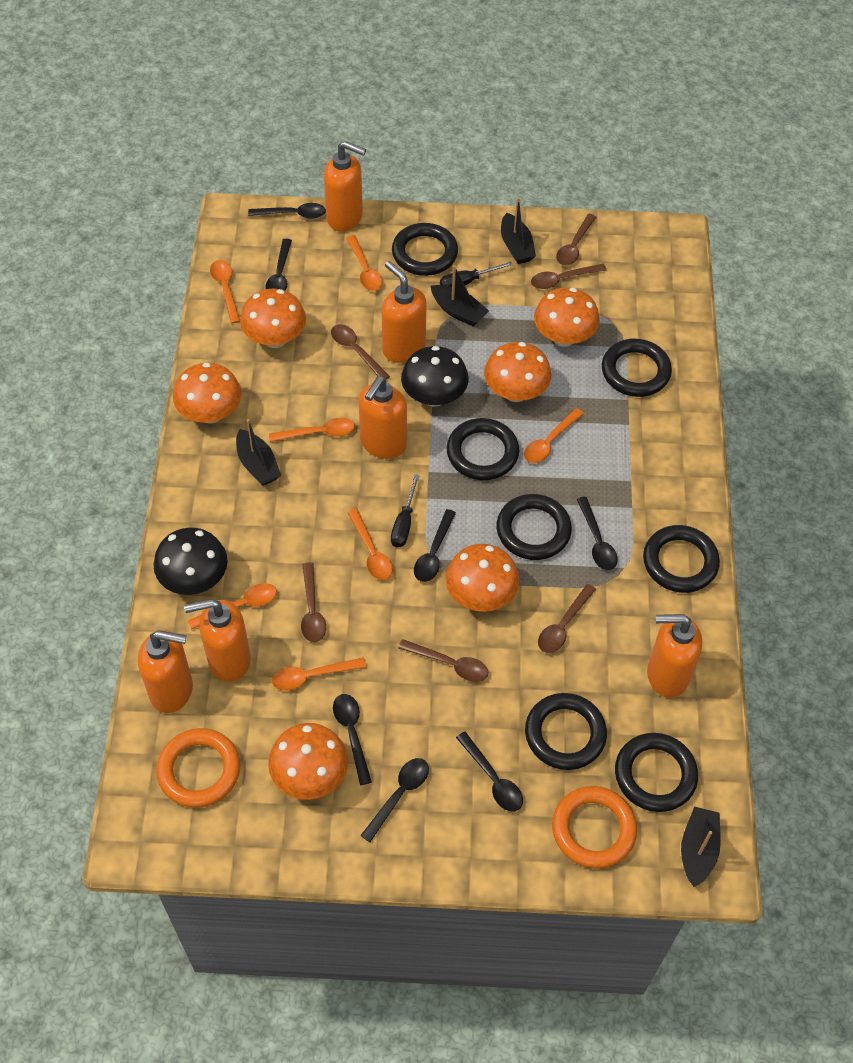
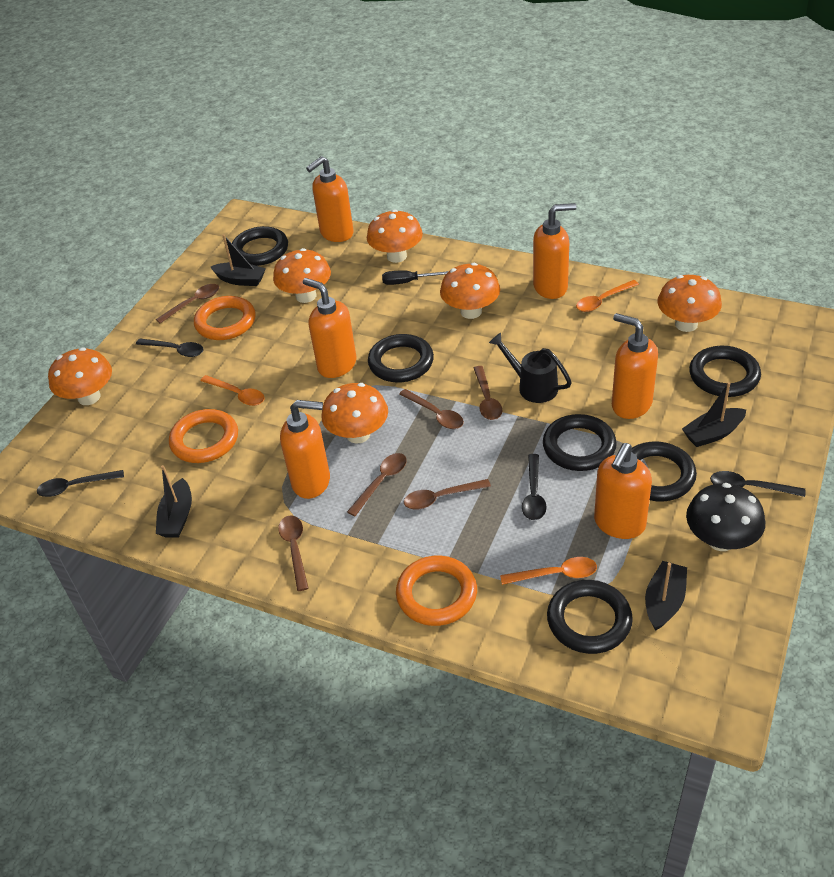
black mushroom: 2 -> 1
black ring: 7 -> 6
black screwdriver: 2 -> 1
black spoon: 7 -> 4
black watering can: 0 -> 1
orange ring: 2 -> 3
orange spoon: 7 -> 3

